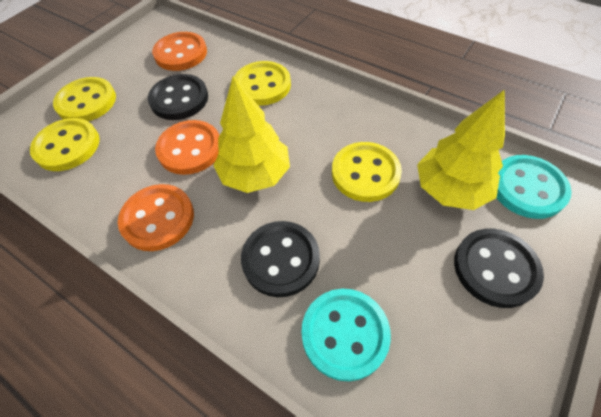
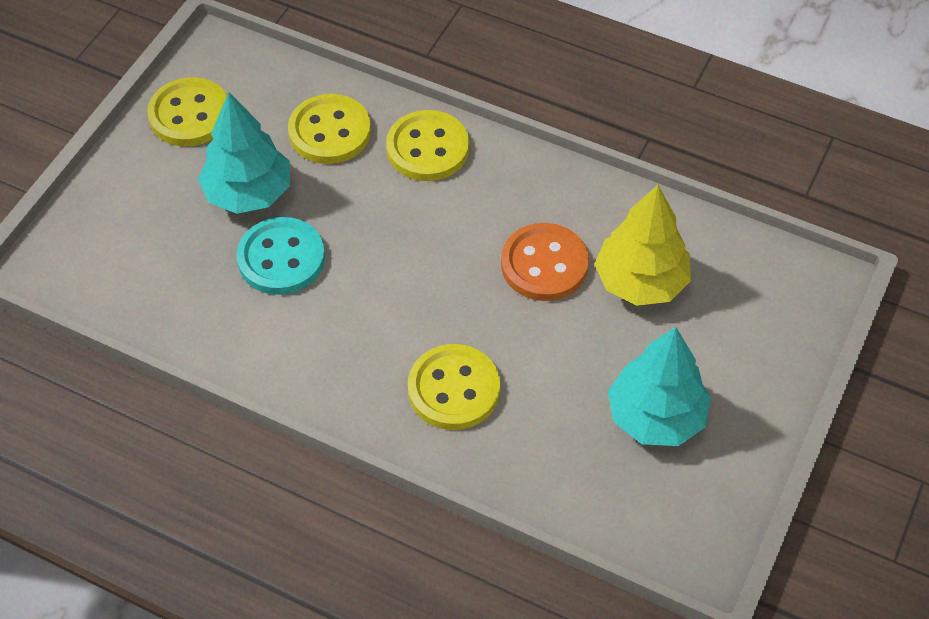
black button: 3 -> 0
orange button: 3 -> 1
turquoise button: 2 -> 1
turquoise tree: 0 -> 2
yellow tree: 2 -> 1

